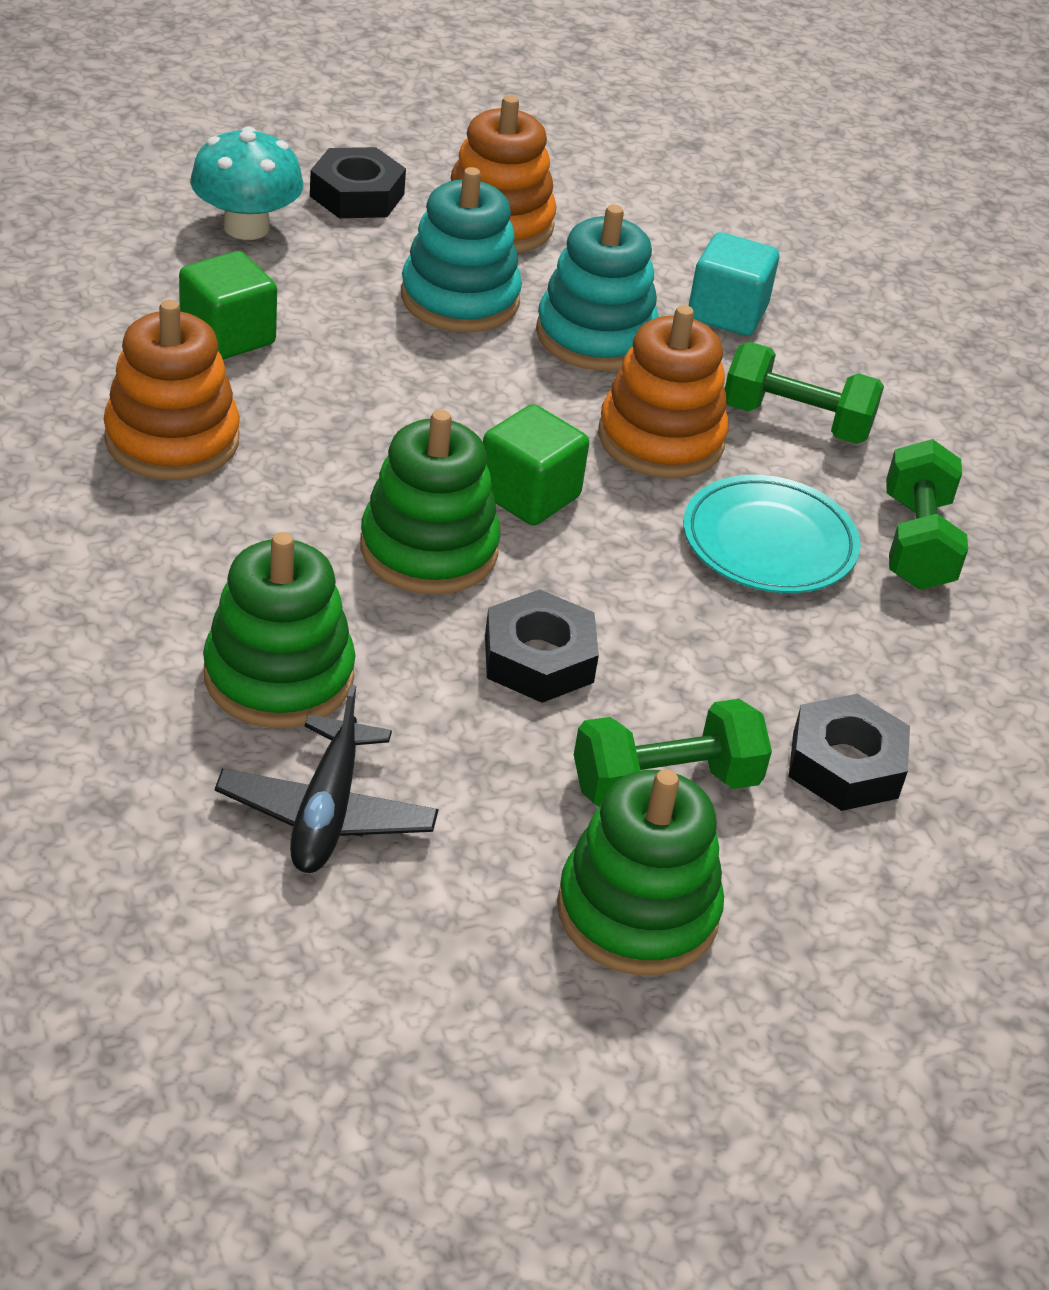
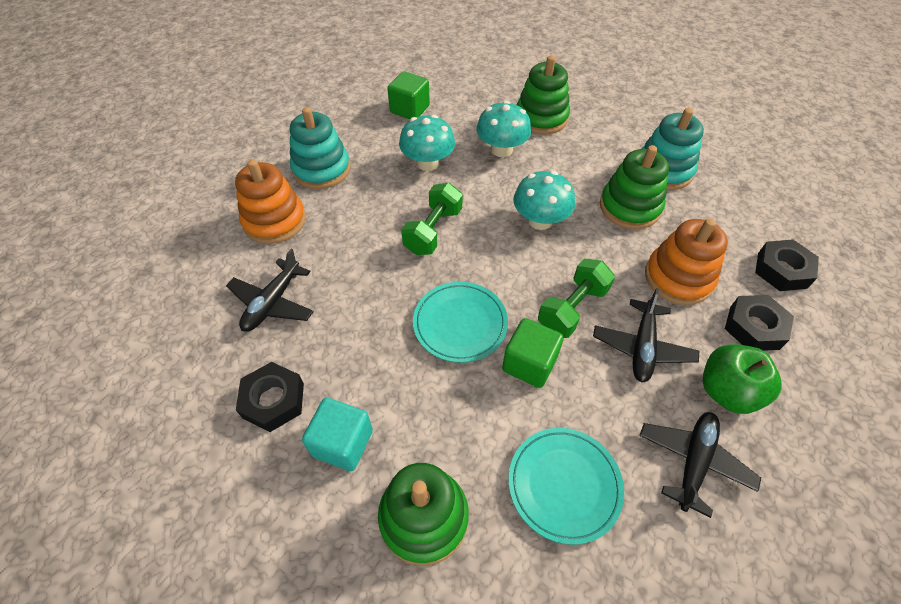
black plane: 1 -> 3
green apple: 0 -> 1
green dumbbell: 3 -> 2
orange stacking toy: 3 -> 2
turquoise mushroom: 1 -> 3
turquoise plate: 1 -> 2

